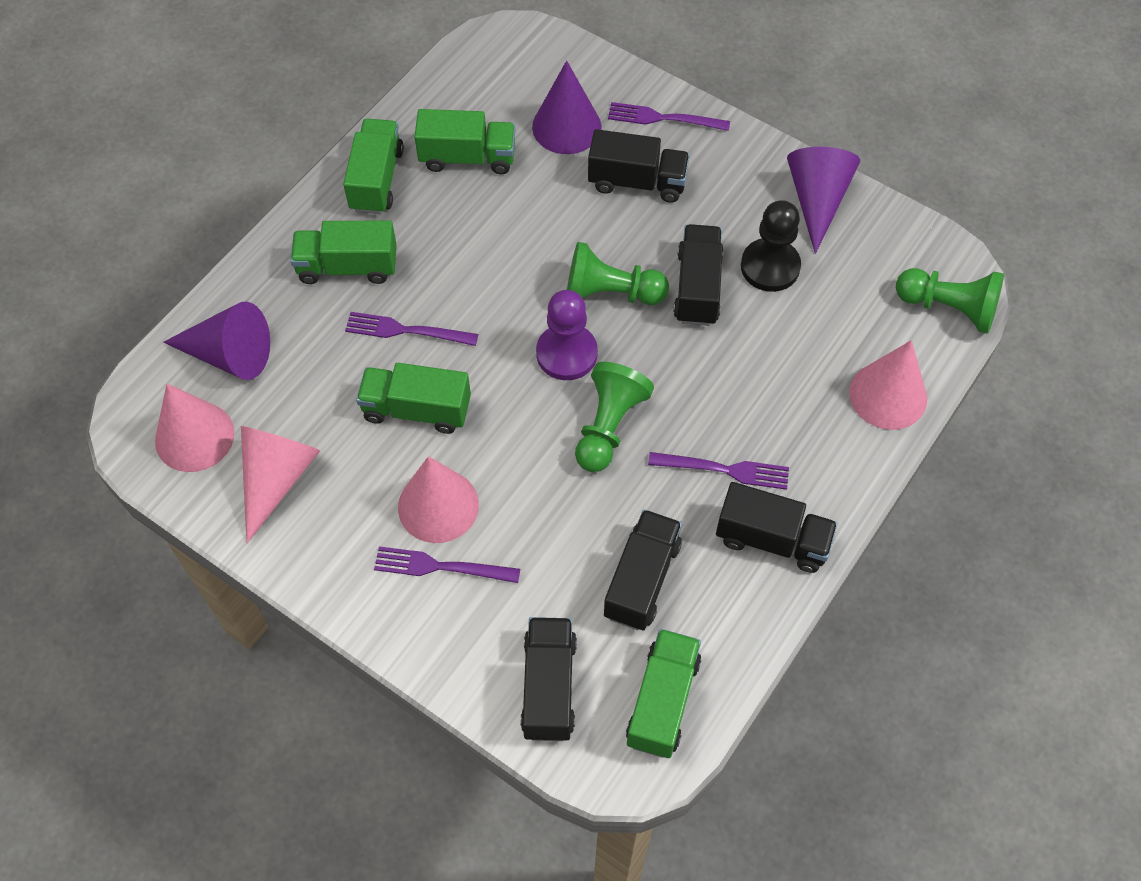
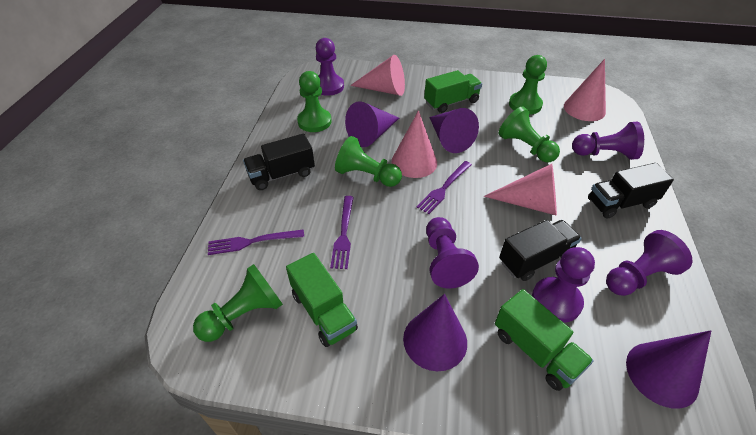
black pawn: 1 -> 0
black truck: 5 -> 3
green pawn: 3 -> 5
green truck: 5 -> 3
purple cone: 3 -> 4
purple fork: 4 -> 3
purple pawn: 1 -> 5

